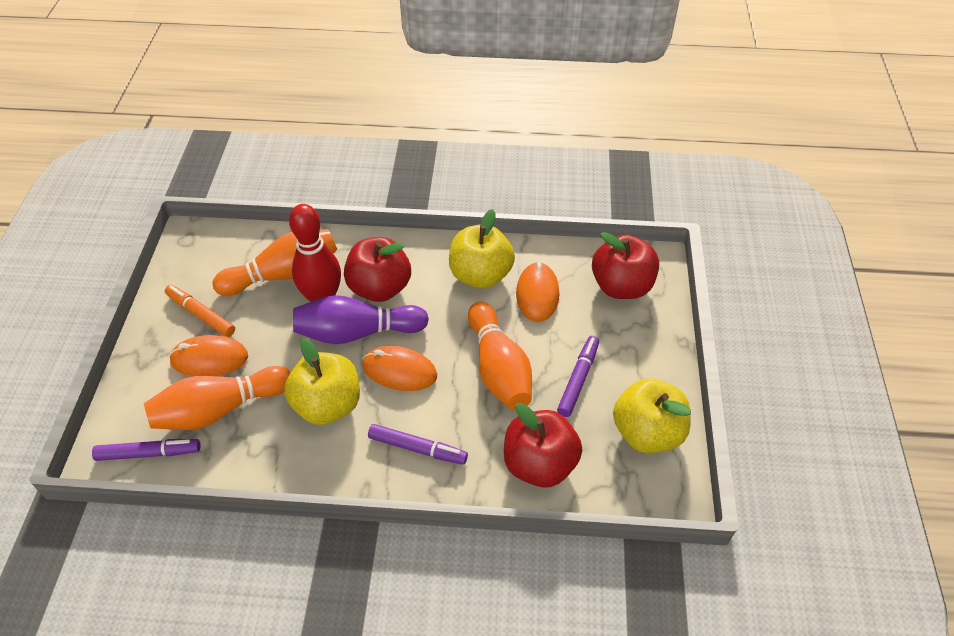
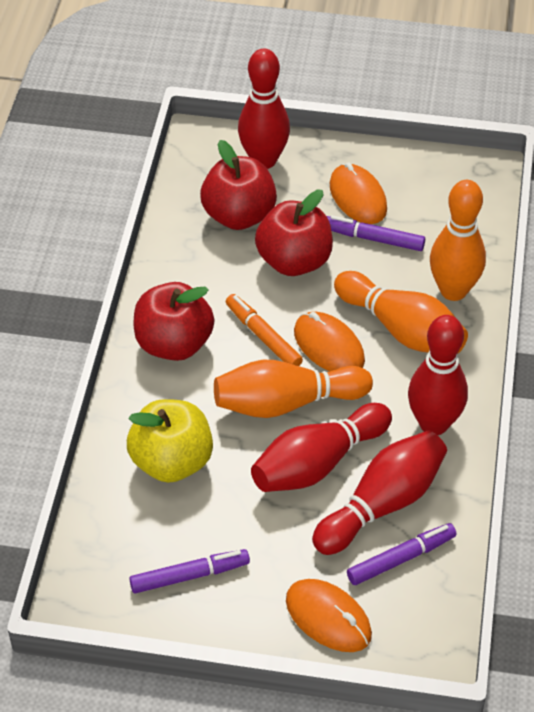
purple bowling pin: 1 -> 0
red bowling pin: 1 -> 4
yellow apple: 3 -> 1

